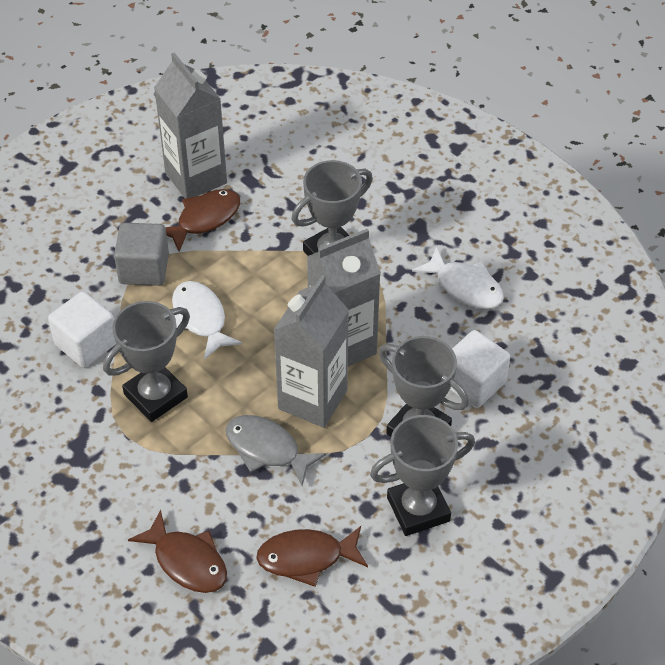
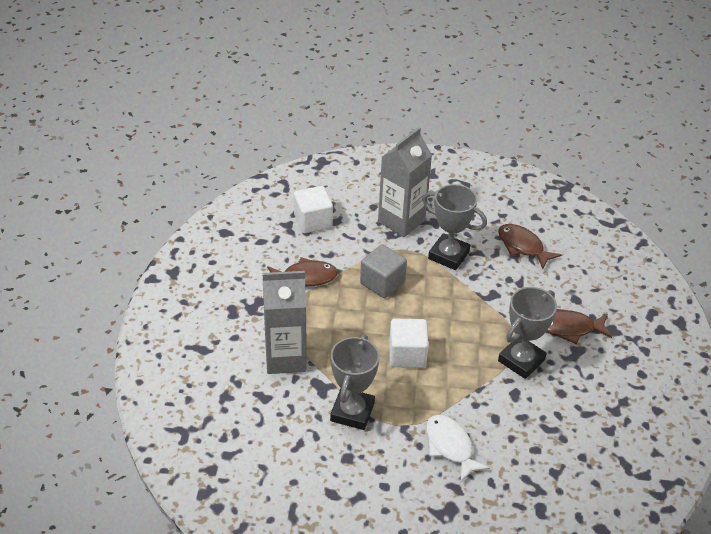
grey carton: 3 -> 2
grey fish: 1 -> 0
grey trophy: 4 -> 3
white fish: 2 -> 1

